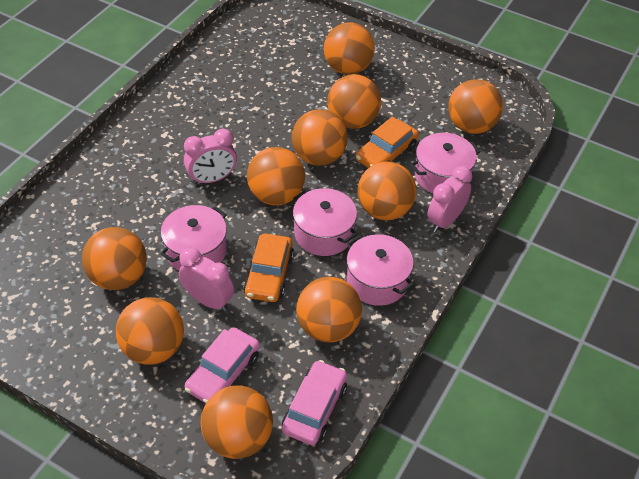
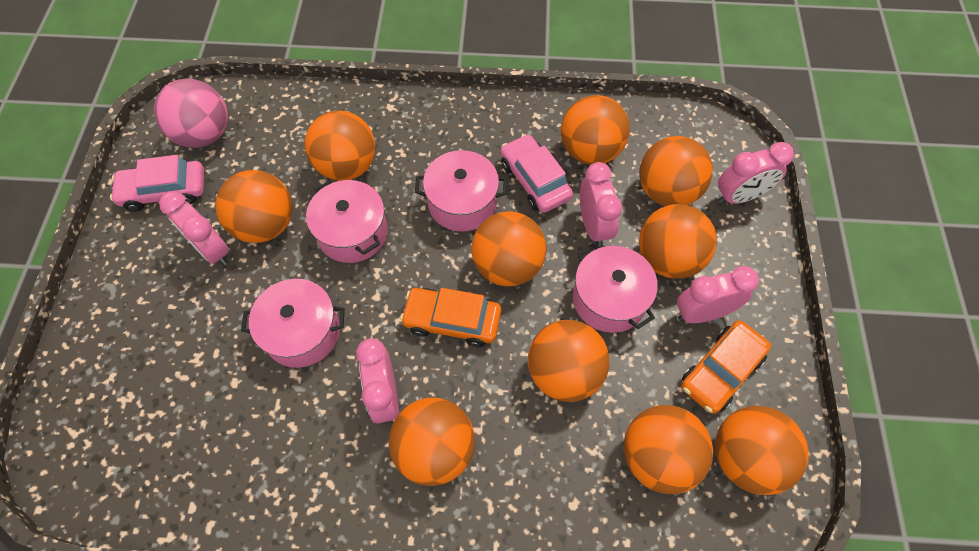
pink ball: 0 -> 1
pink clock: 3 -> 5

